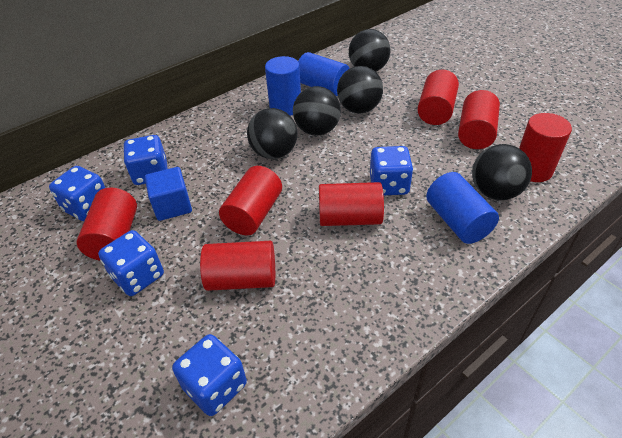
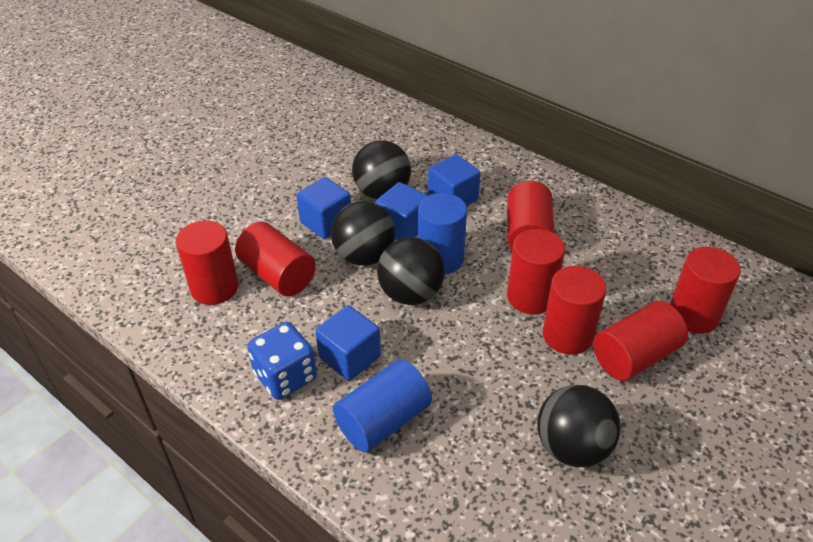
black ball: 5 -> 4
blue cube: 1 -> 4
blue cylinder: 3 -> 2
blue dice: 5 -> 1

